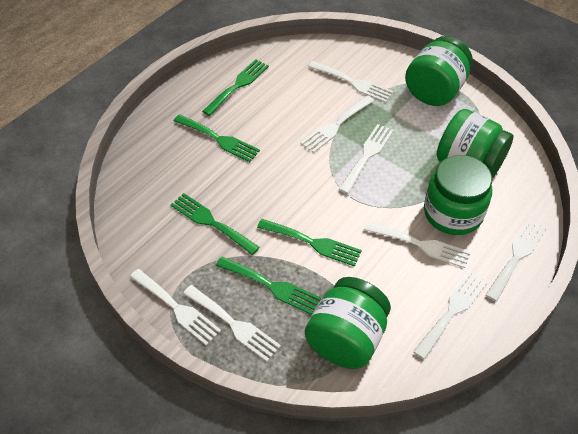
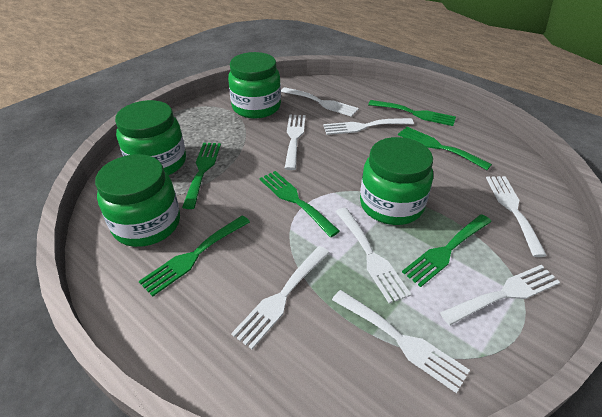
green fork: 5 -> 6

